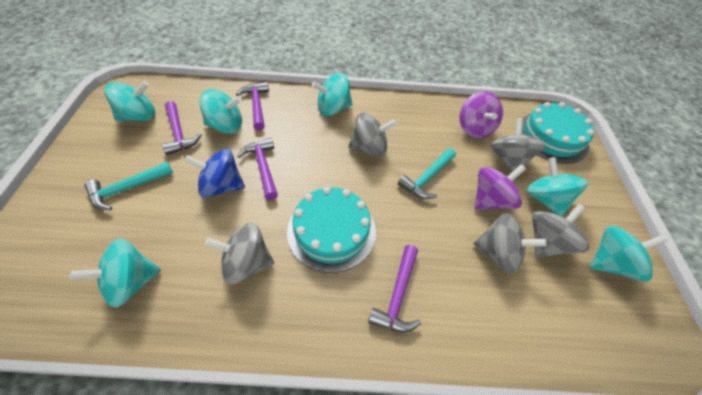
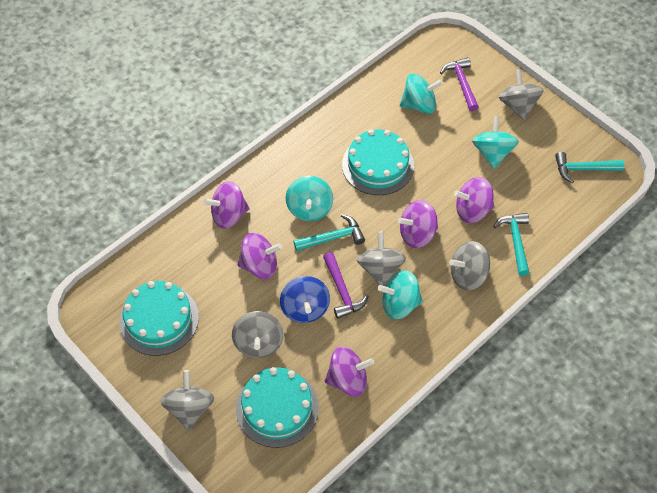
purple hammer: 4 -> 2
purple spinning top: 2 -> 5
turquoise cake: 2 -> 3
turquoise hammer: 2 -> 3
turquoise spinning top: 6 -> 4

